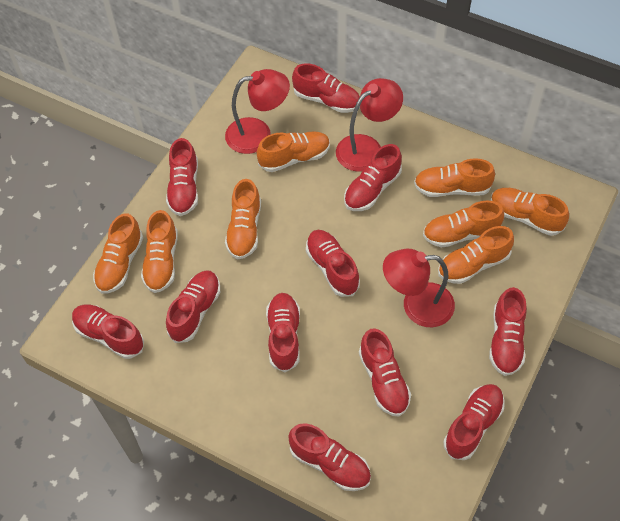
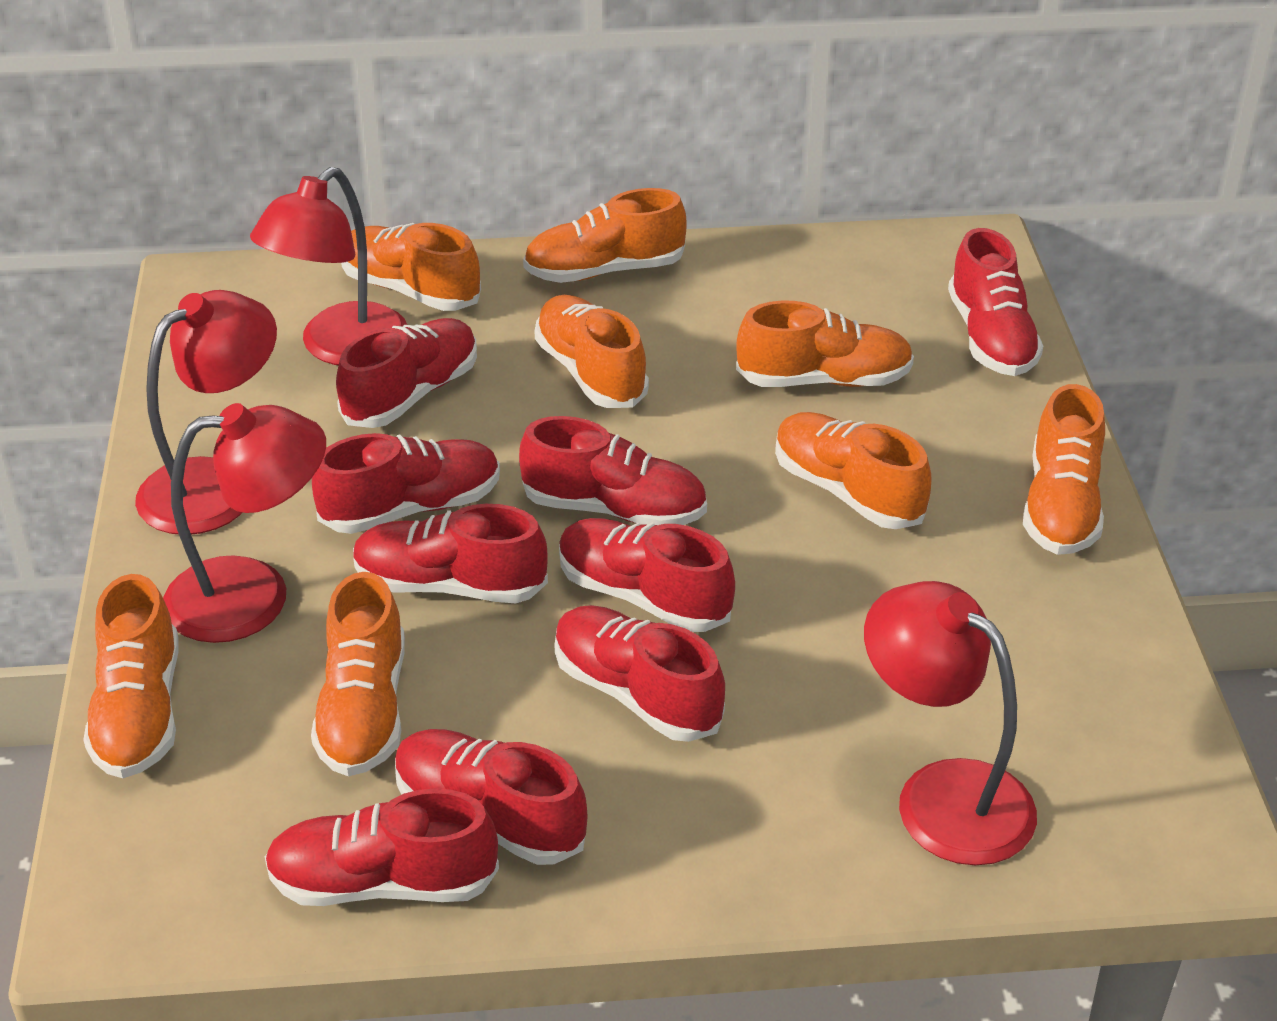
red lamp: 3 -> 4
red shoe: 11 -> 9

